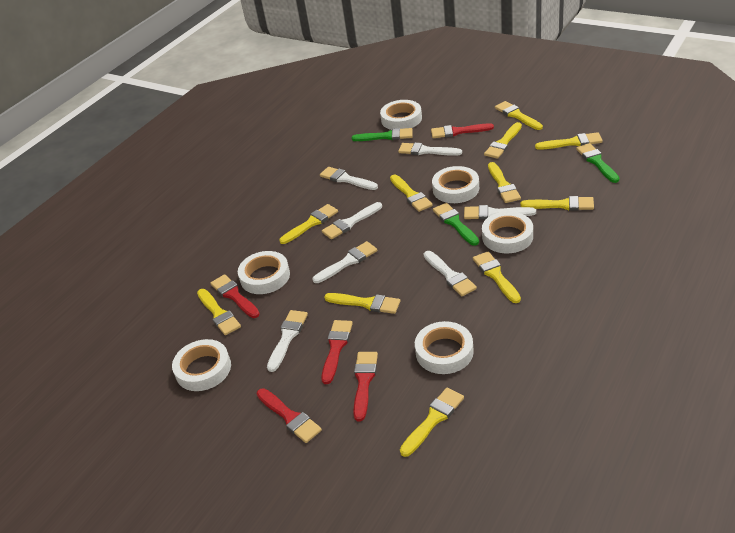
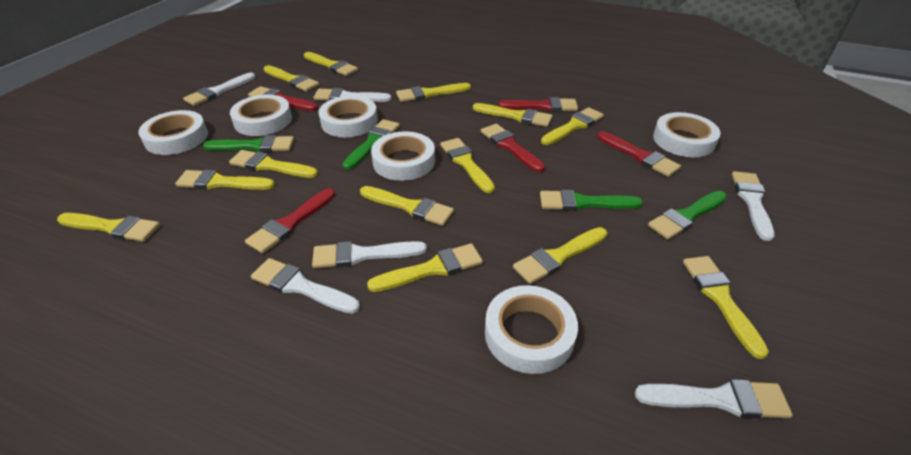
green brush: 3 -> 4
white brush: 7 -> 6
yellow brush: 11 -> 13

